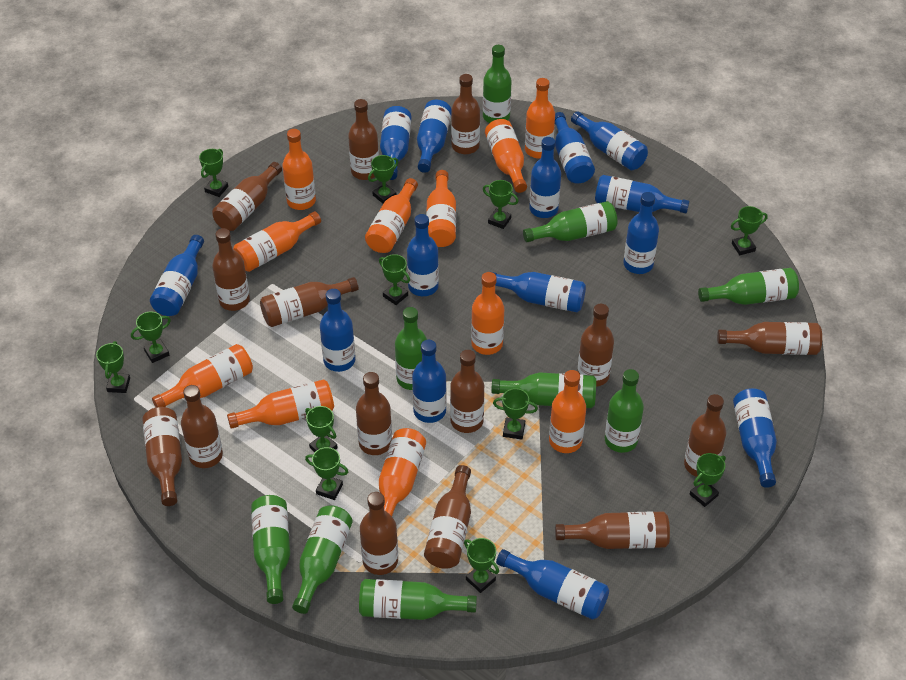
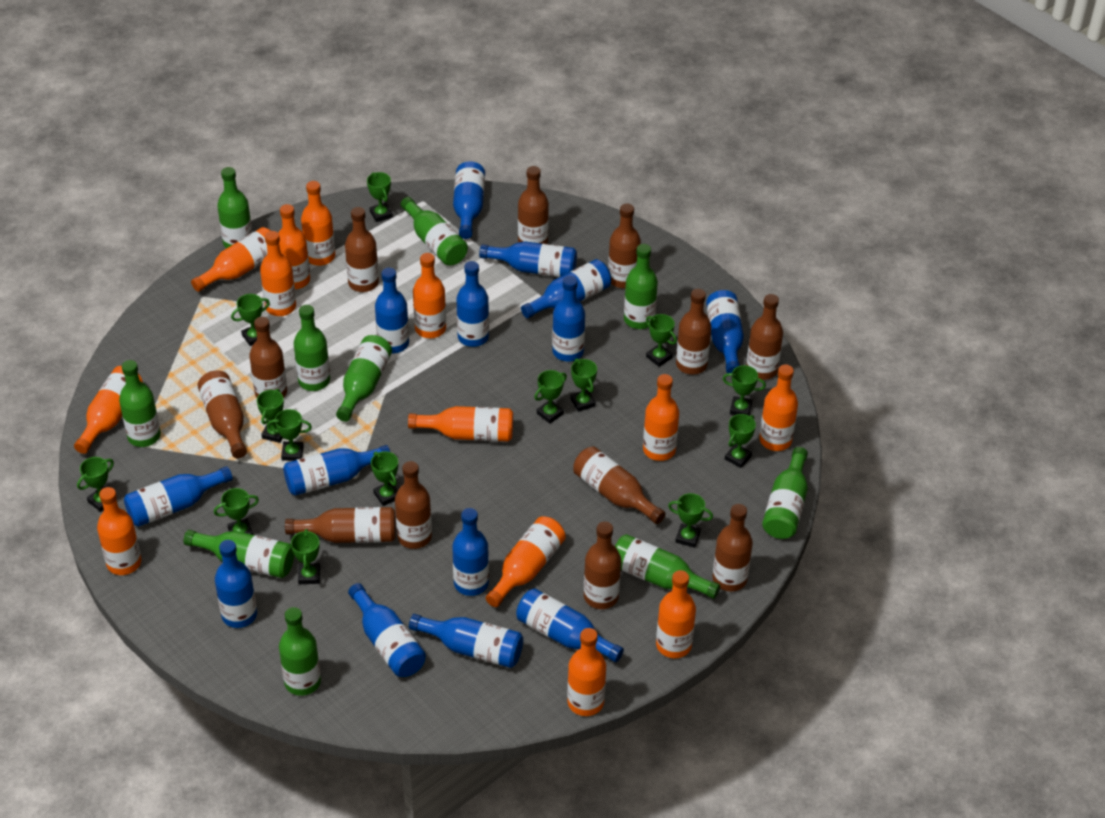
brown bottle: 15 -> 12
green bottle: 9 -> 10
green trophy: 12 -> 14
orange bottle: 11 -> 13

